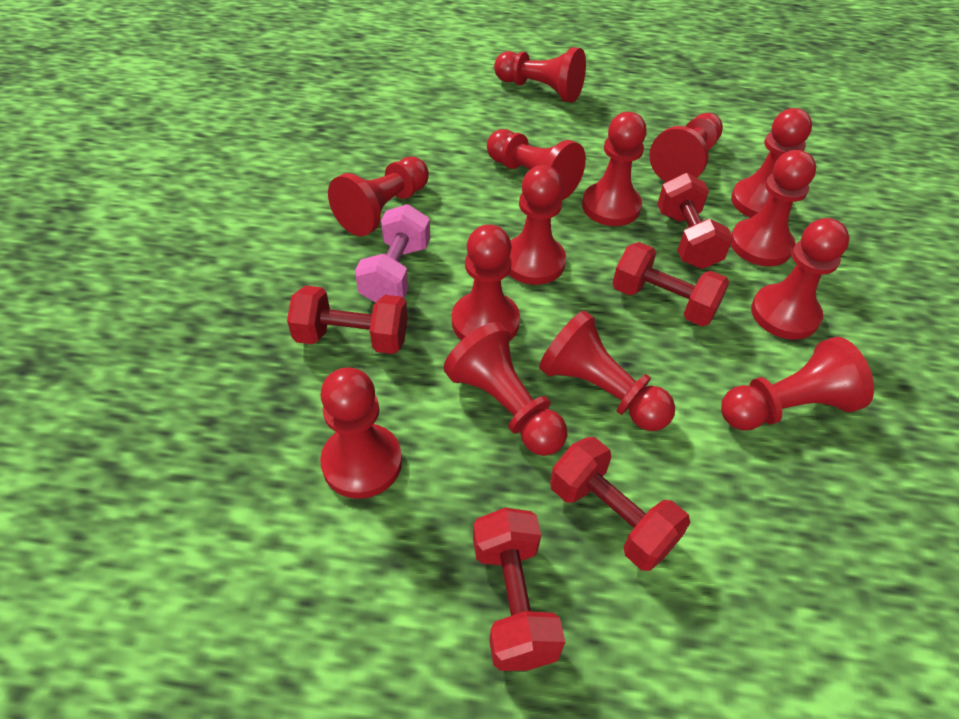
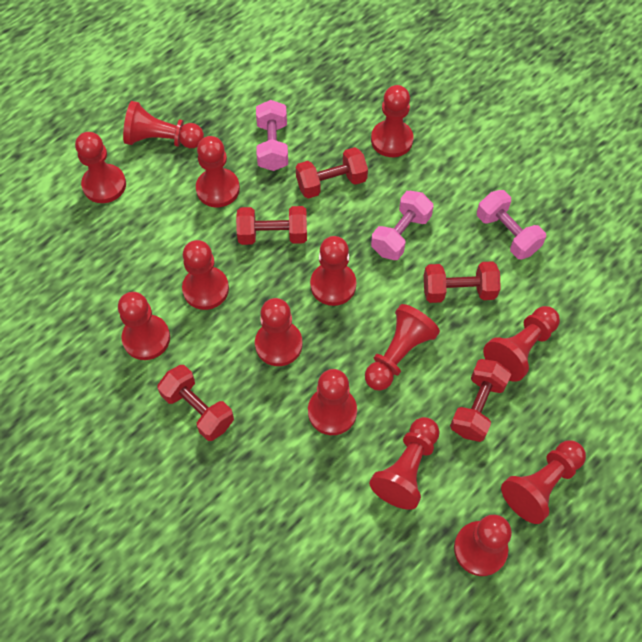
pink dumbbell: 1 -> 3

